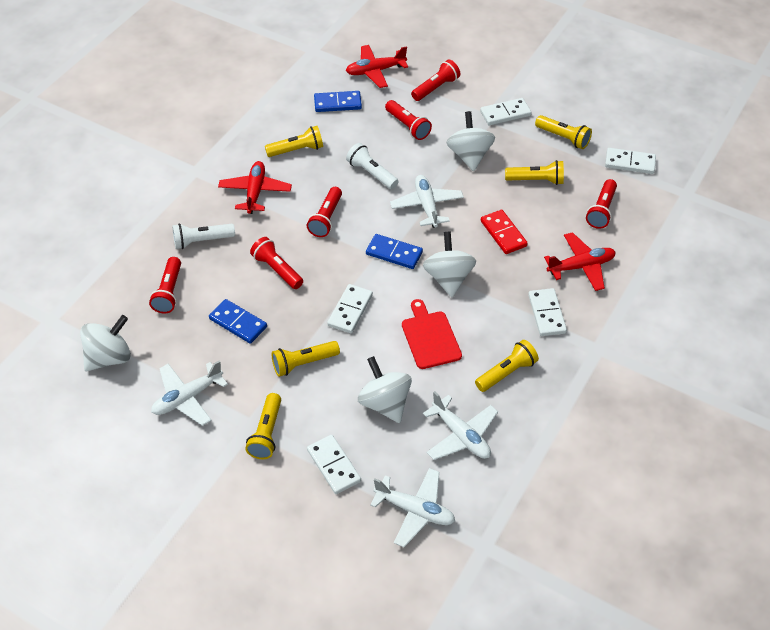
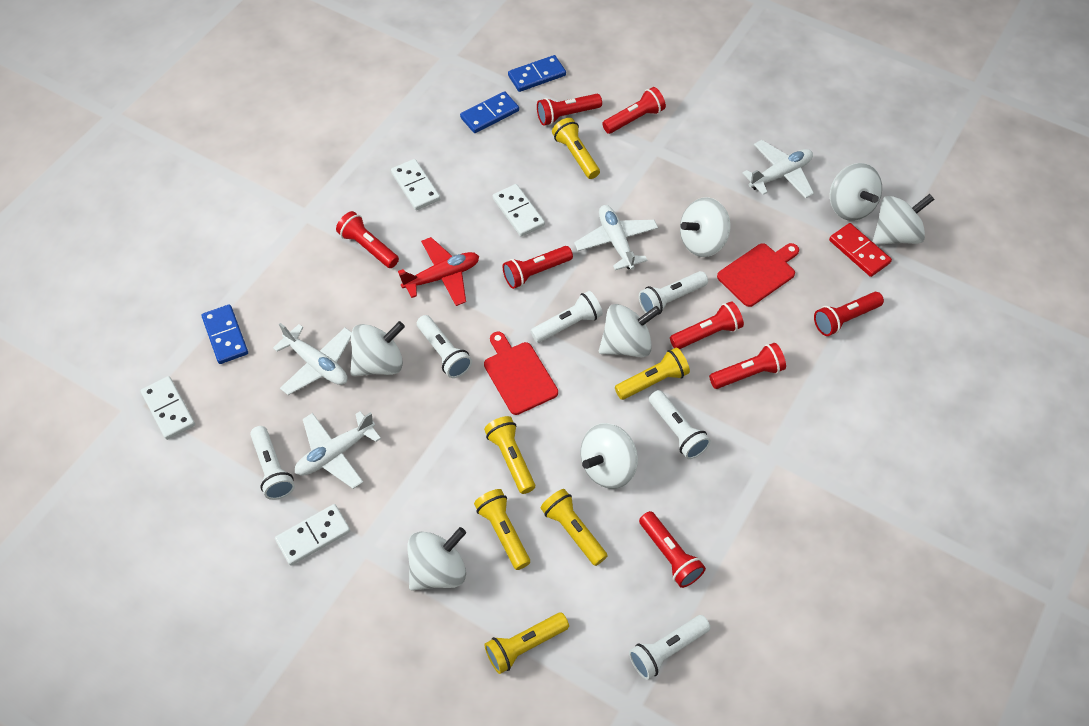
red cutting board: 1 -> 2
red flashlight: 6 -> 8
red plane: 3 -> 1
white domino: 5 -> 4
white flashlight: 2 -> 6
white spinning top: 4 -> 7

